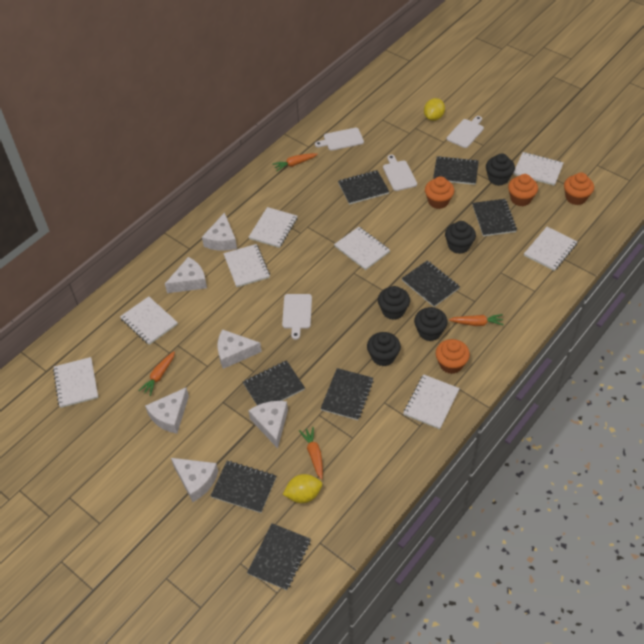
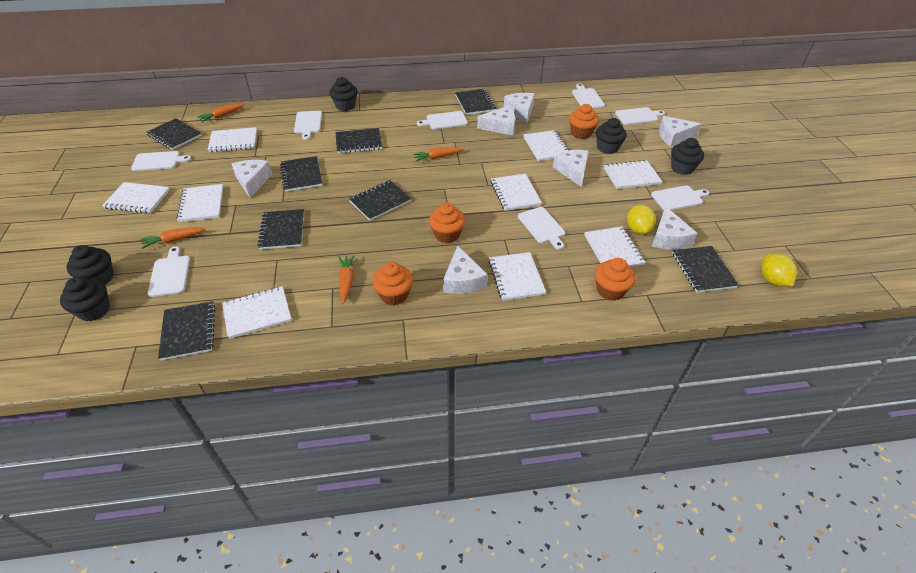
white cheese: 6 -> 7
white cutting board: 4 -> 8
white notebook: 8 -> 9

